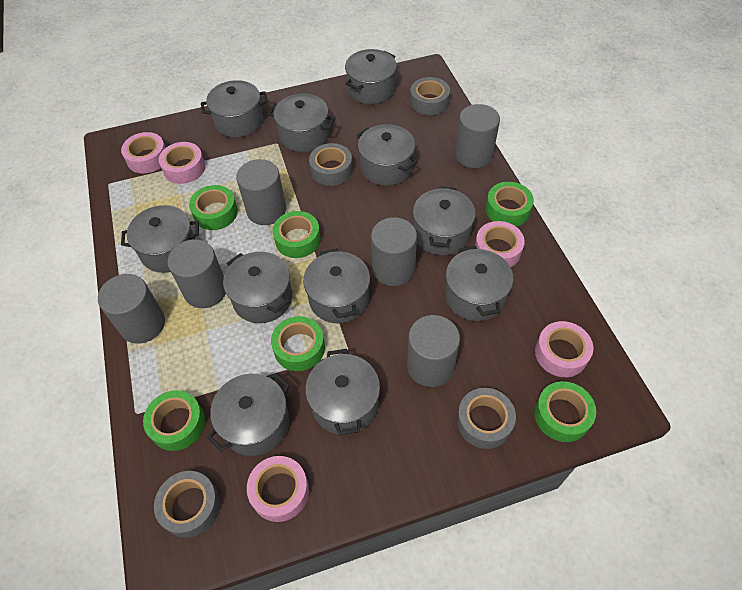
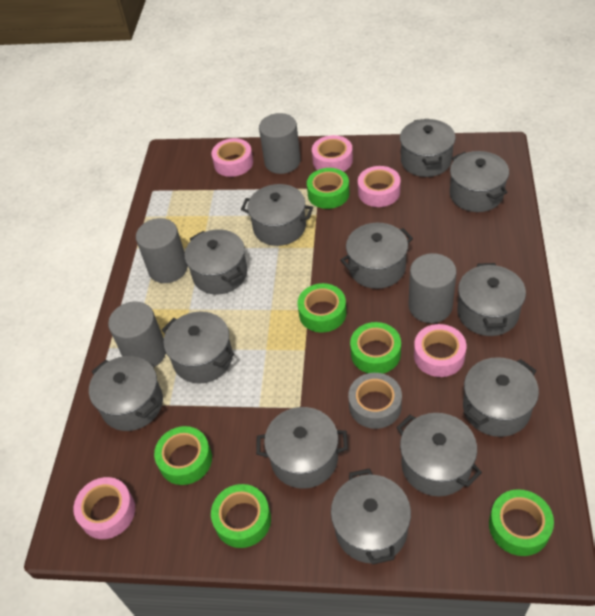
grey cylinder: 6 -> 4
grey pot: 11 -> 12
grey tape: 4 -> 1

